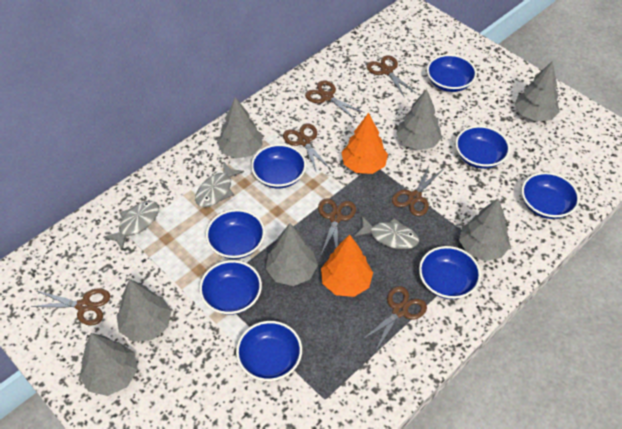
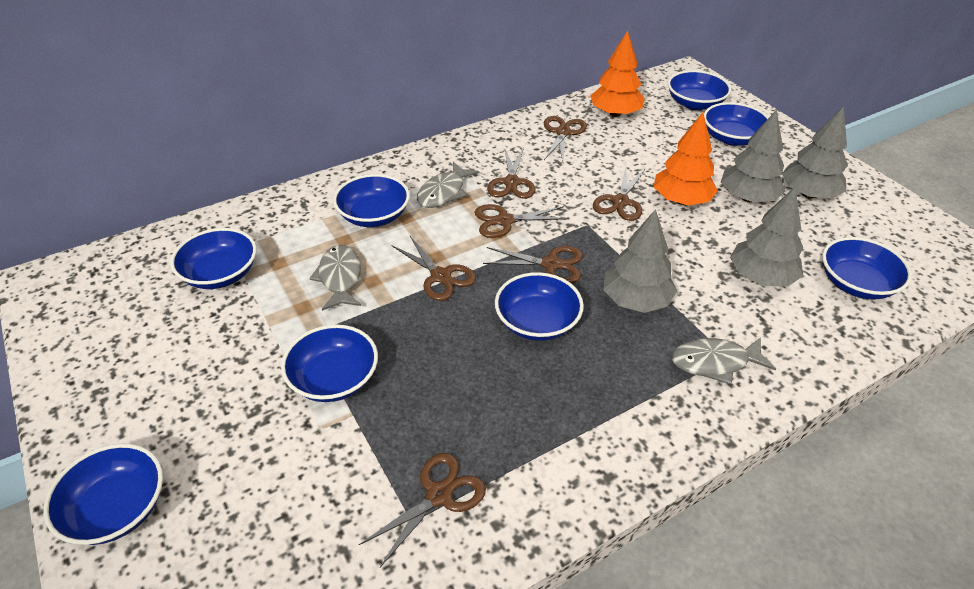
grey tree: 7 -> 4

